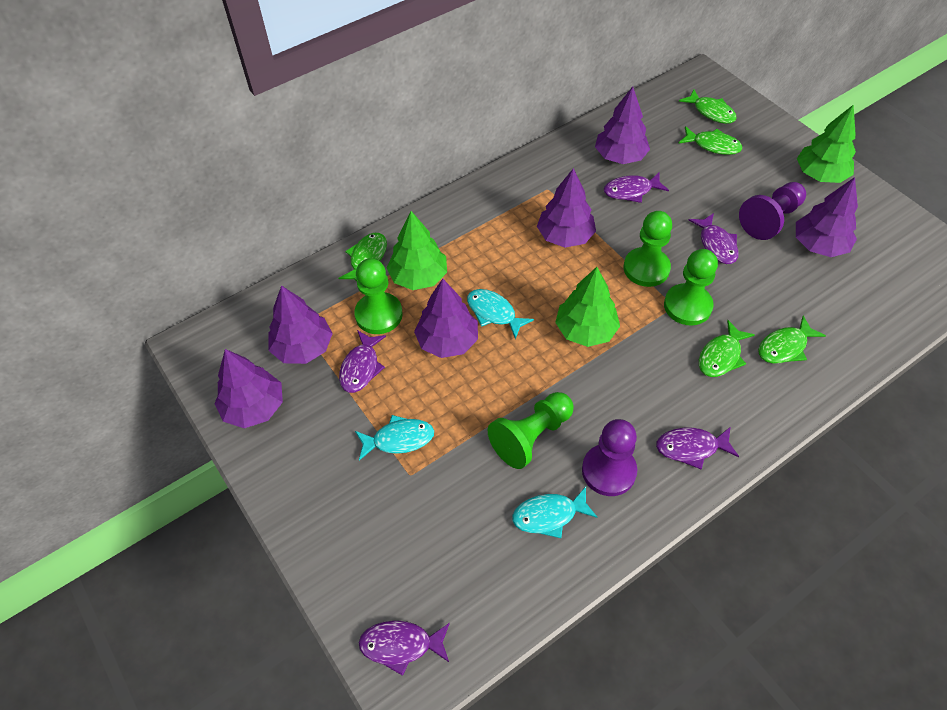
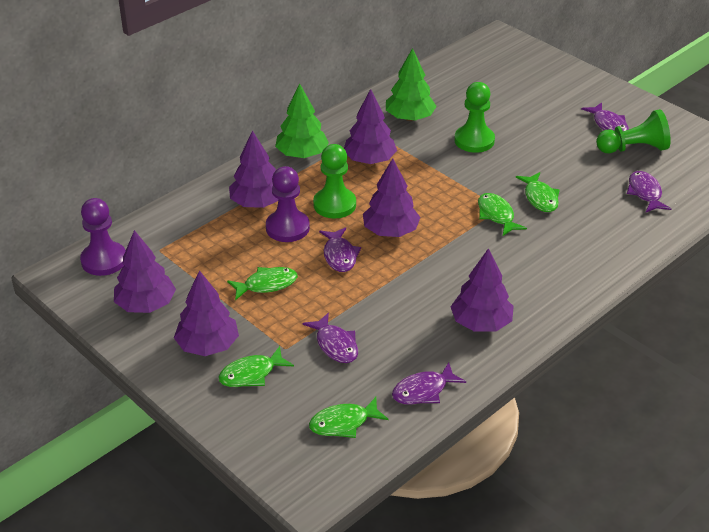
green pawn: 4 -> 3
green tree: 3 -> 2
turquoise fish: 3 -> 0

